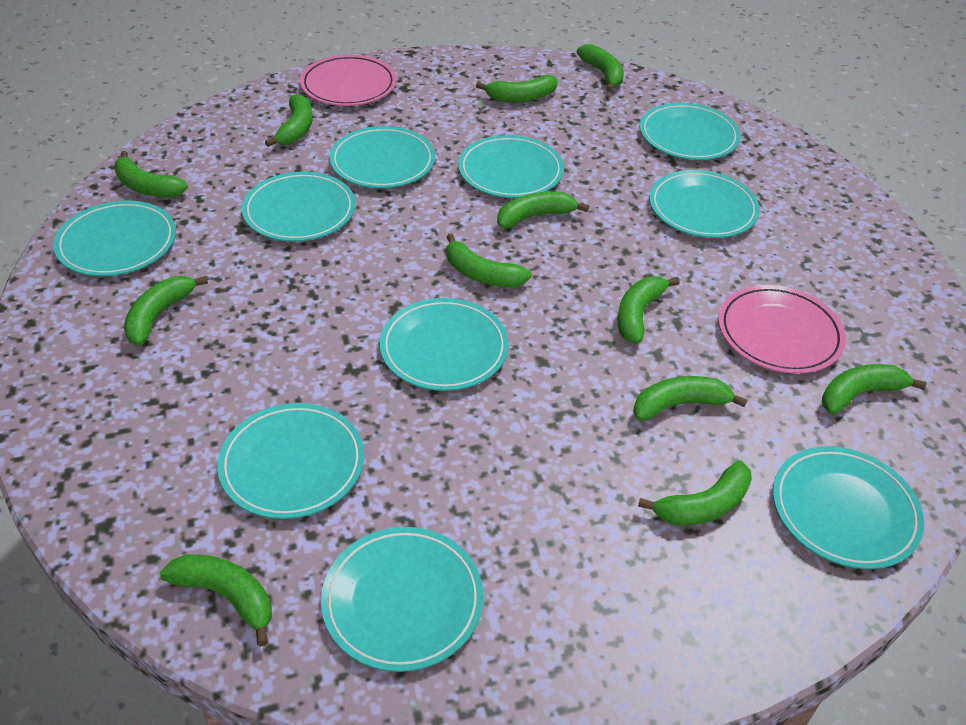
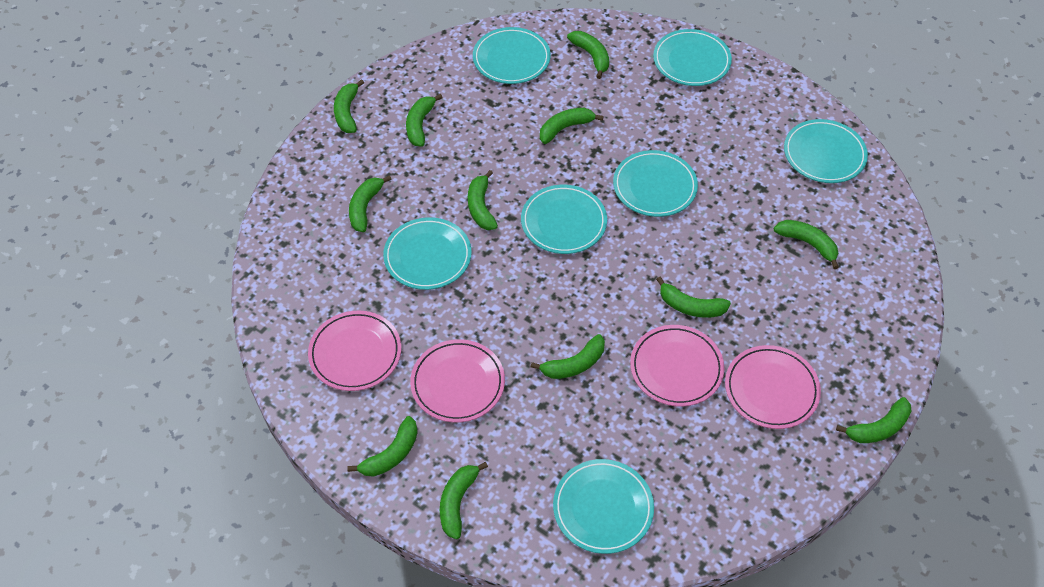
pink plate: 2 -> 4
turquoise plate: 10 -> 7

